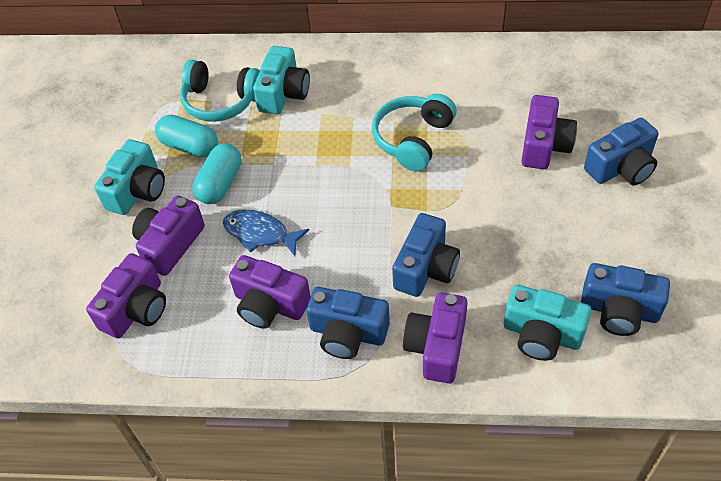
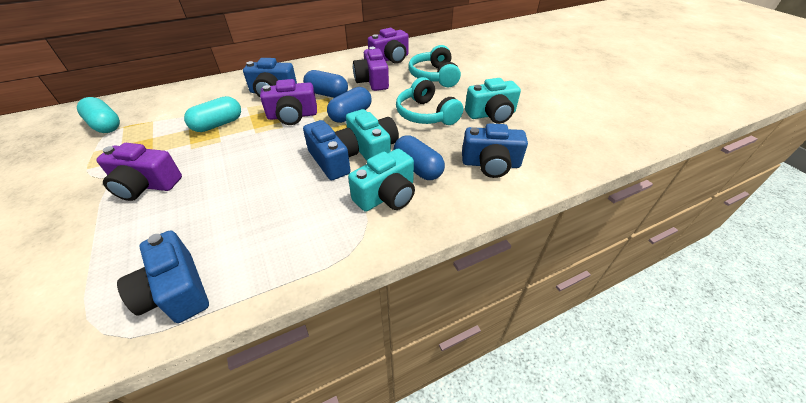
blue capsule: 0 -> 3
blue fish: 1 -> 0
purple camera: 5 -> 4

